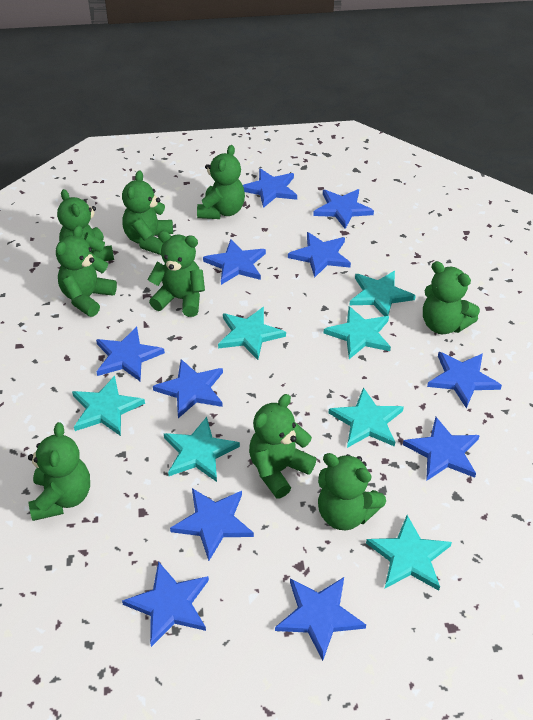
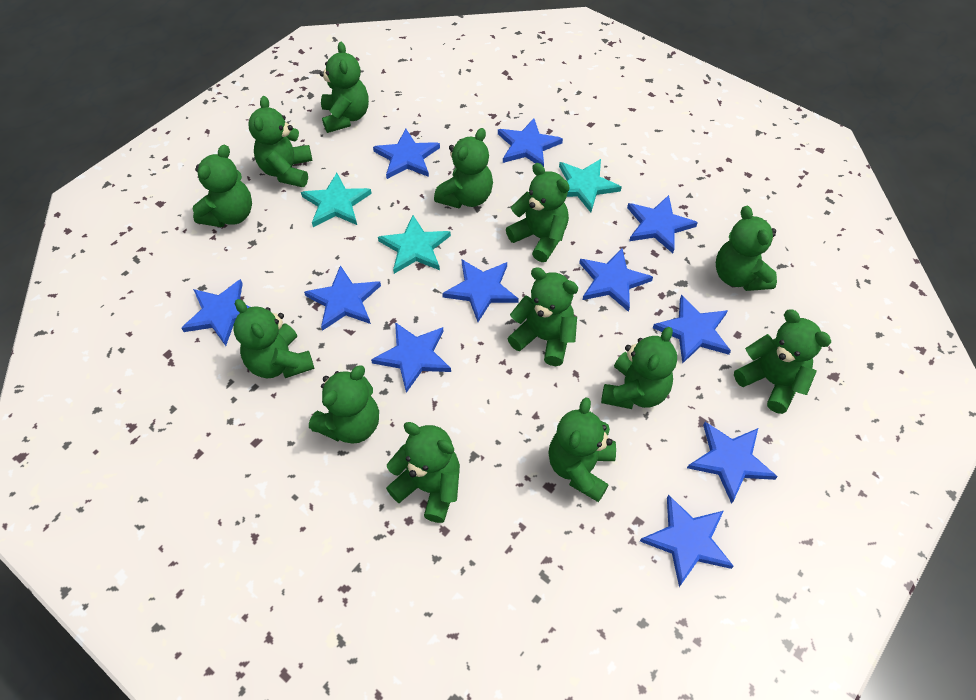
green teddy bear: 9 -> 13
turquoise star: 7 -> 3

